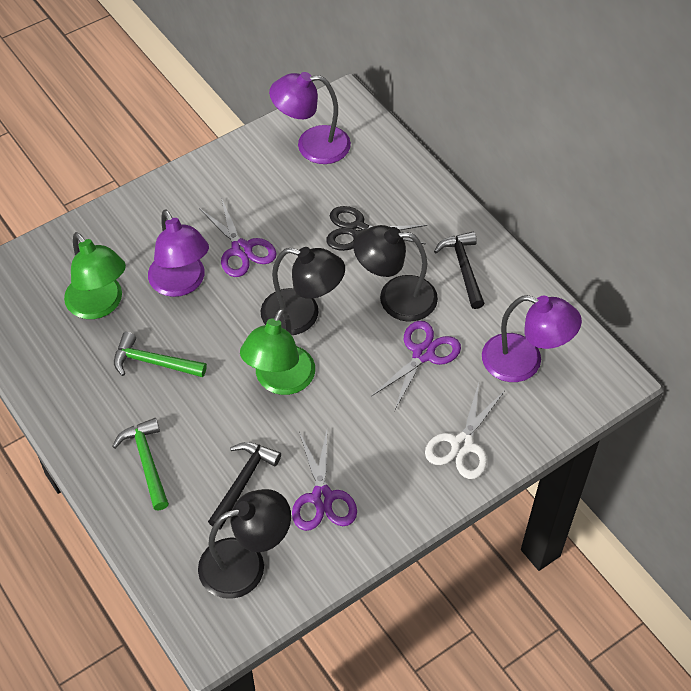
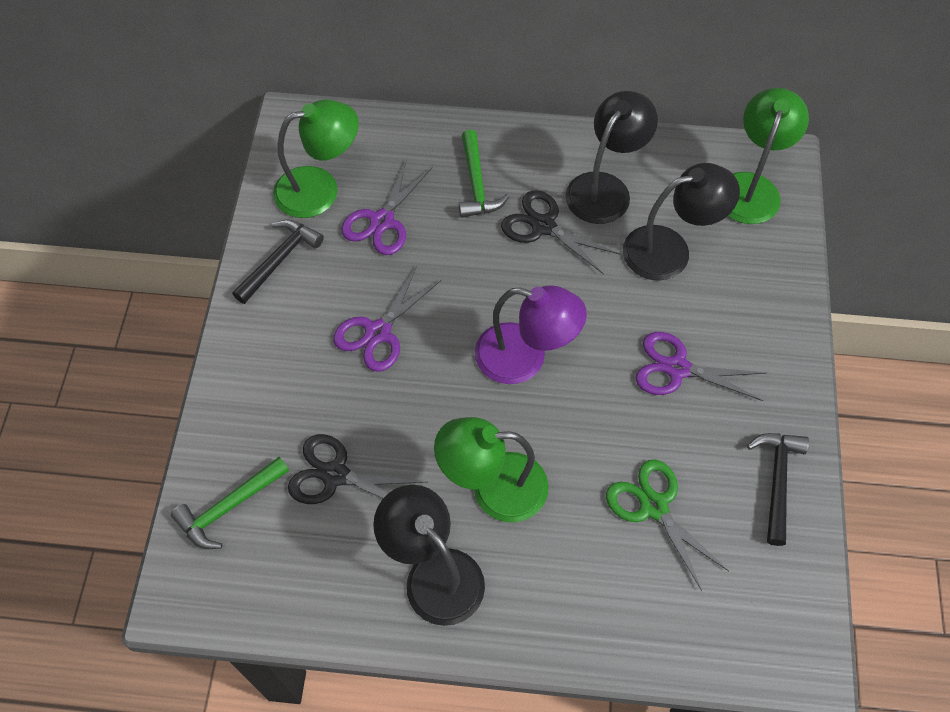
black scissors: 1 -> 2
green lamp: 2 -> 3
green scissors: 0 -> 1
purple lamp: 3 -> 1
white scissors: 1 -> 0

